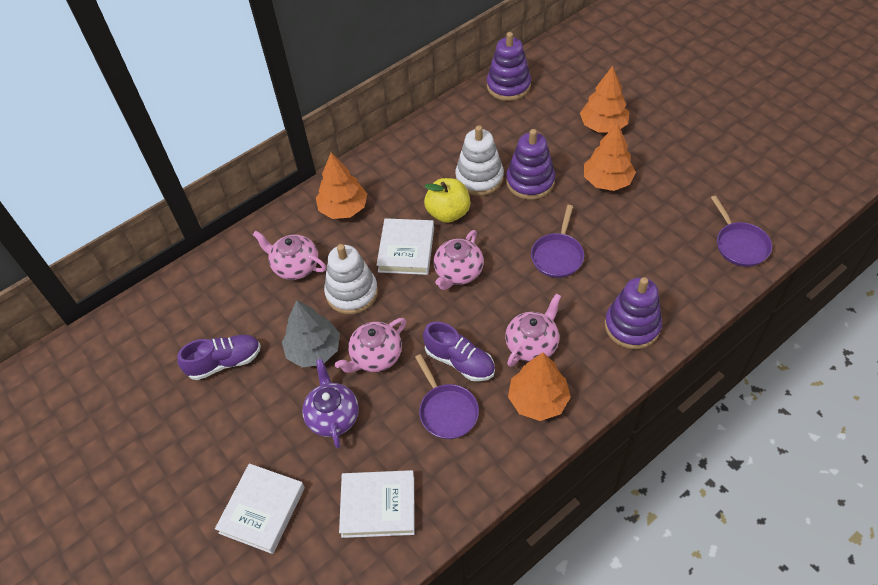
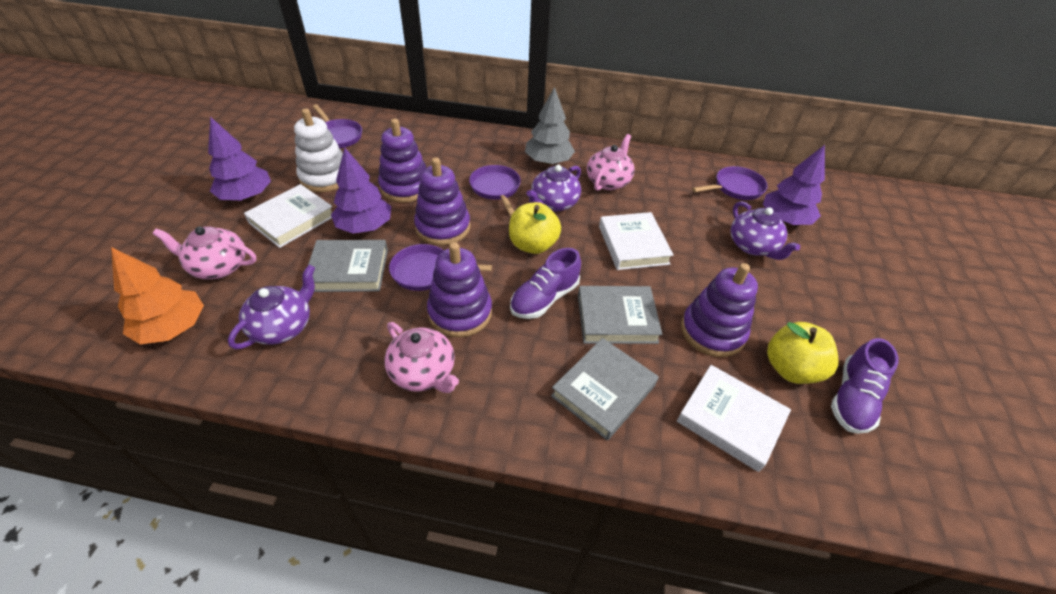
grey book: 0 -> 3
orange tree: 4 -> 1
pink teapot: 4 -> 3
purple pan: 3 -> 4
purple stacking toy: 3 -> 4
purple teapot: 1 -> 3
purple tree: 0 -> 3
white stacking toy: 2 -> 1
yellow apple: 1 -> 2

